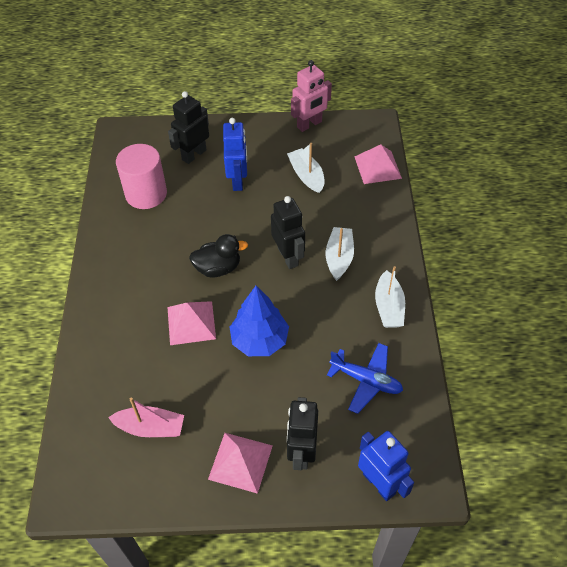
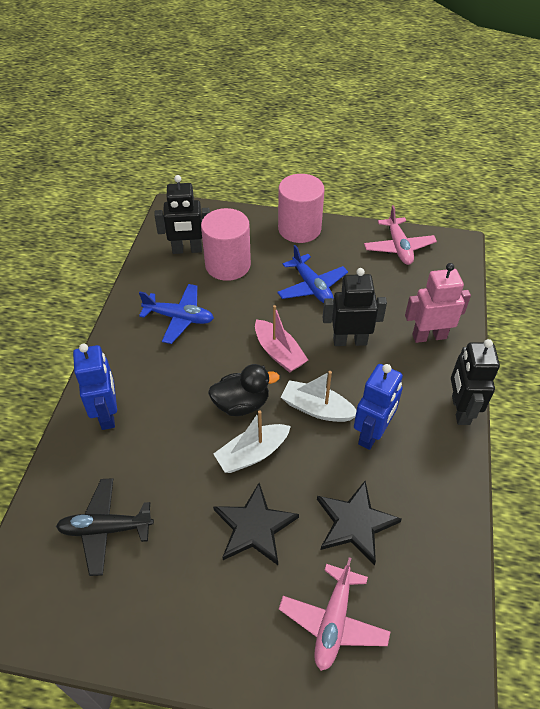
black plane: 0 -> 1
black star: 0 -> 2
blue plane: 1 -> 2
blue tree: 1 -> 0
pink cylinder: 1 -> 2
pink plane: 0 -> 2
pink pyramid: 3 -> 0
white boat: 3 -> 2

